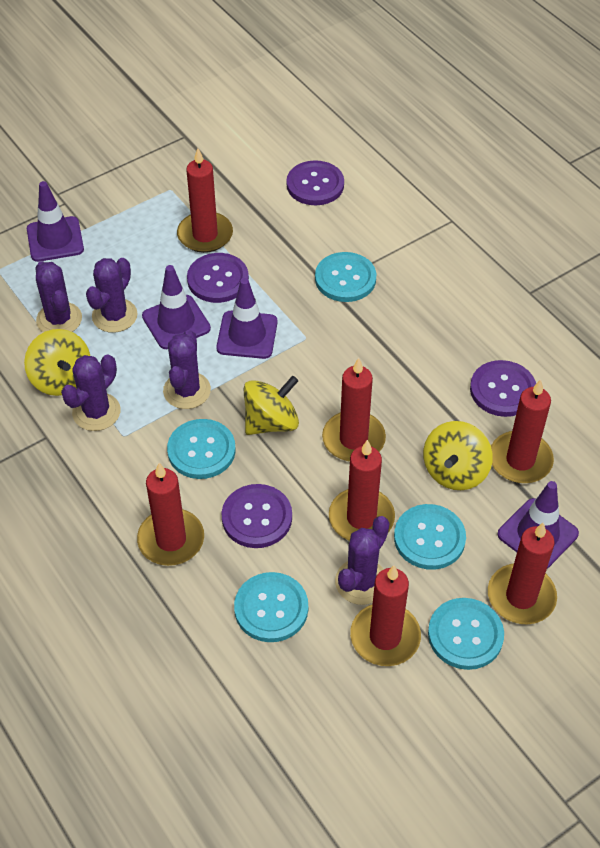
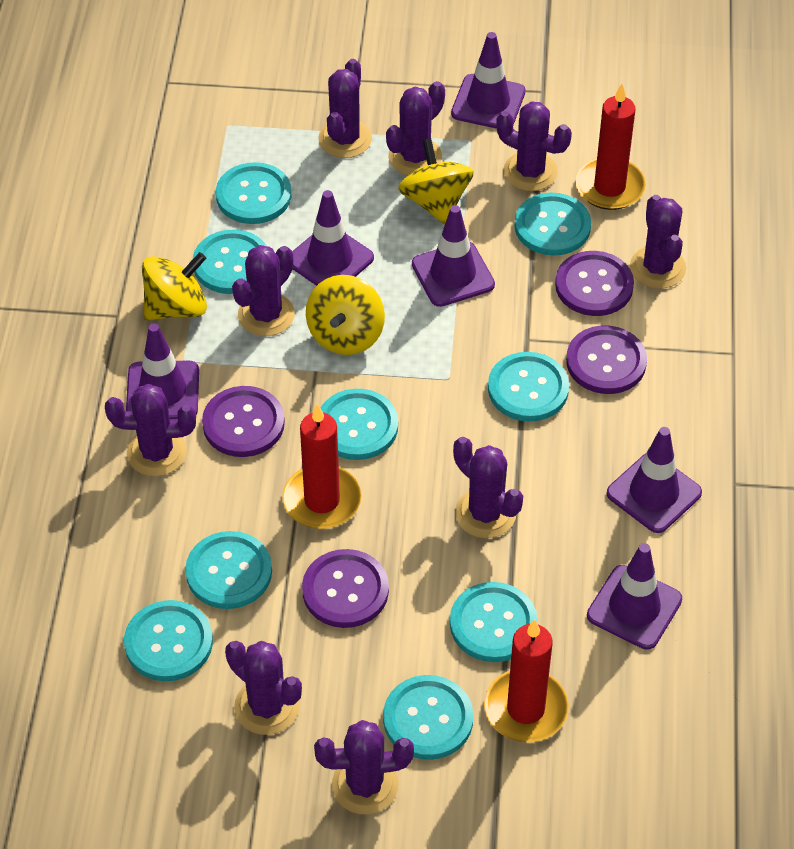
purple cactus: 5 -> 9
purple traffic cone: 4 -> 6
red candle: 7 -> 3
turquoise button: 5 -> 9

